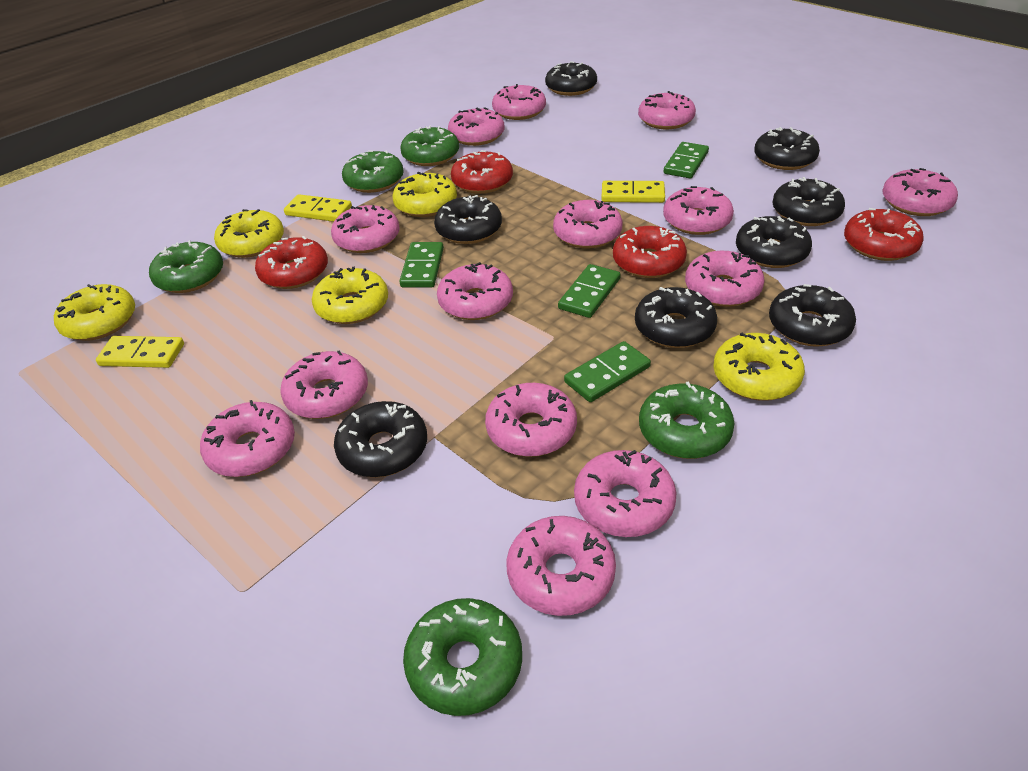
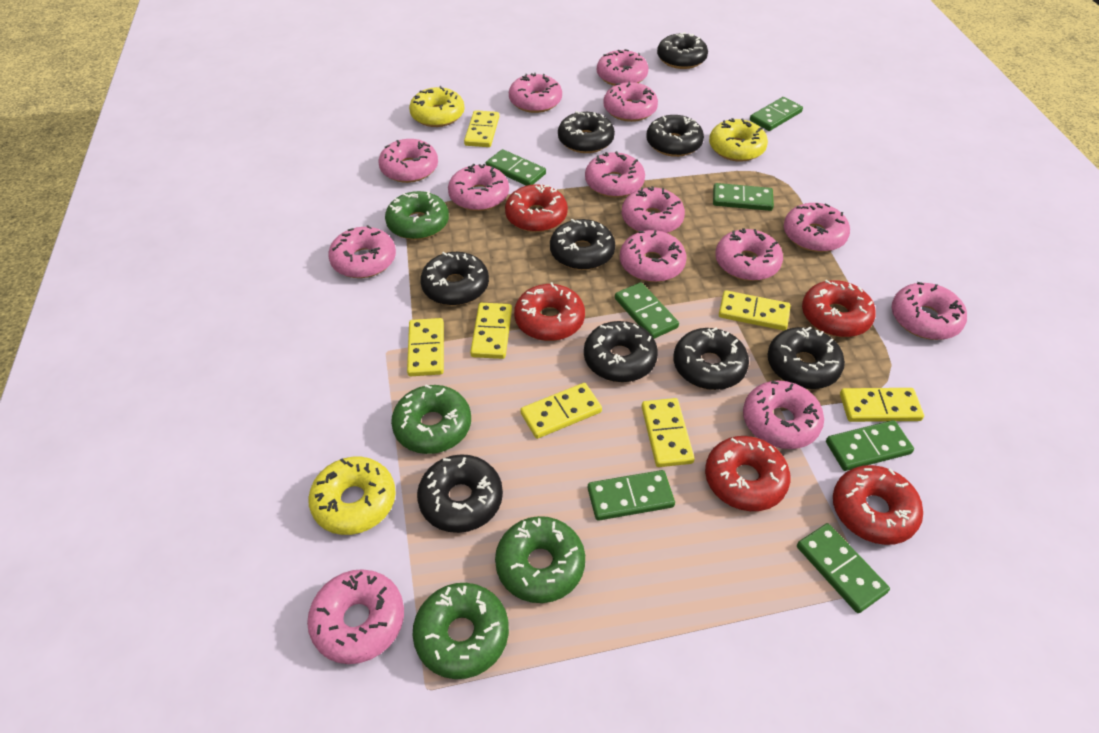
black donut: 8 -> 9
green domino: 4 -> 7
green donut: 5 -> 4
red donut: 4 -> 5
yellow domino: 3 -> 7
yellow donut: 5 -> 3

